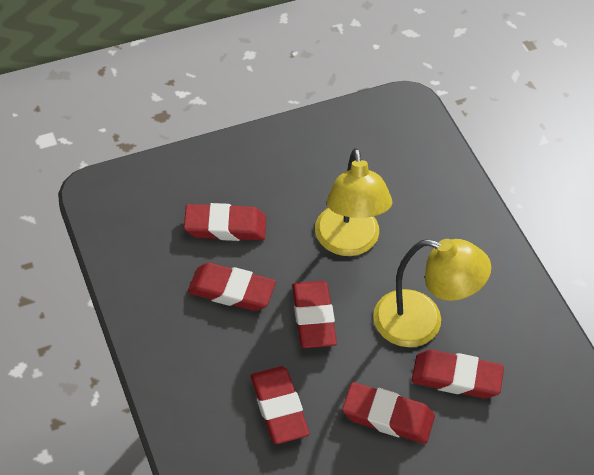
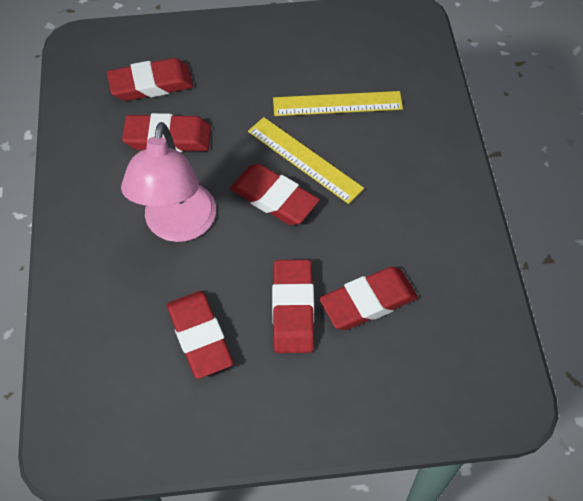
pink lamp: 0 -> 1
yellow lamp: 2 -> 0
yellow ruler: 0 -> 2

